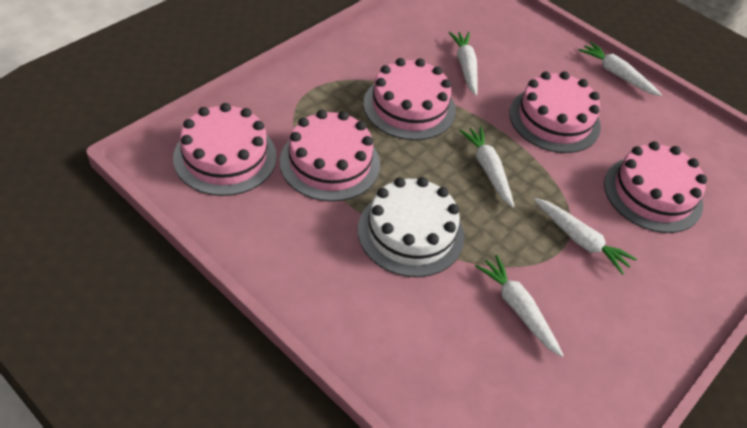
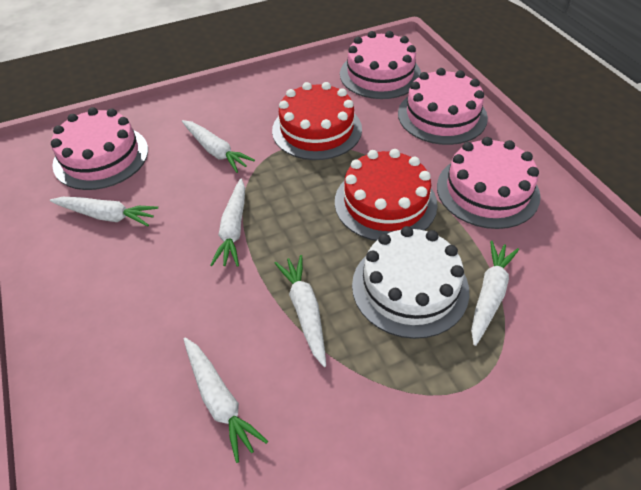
pink cake: 5 -> 4
red cake: 0 -> 2
white carrot: 5 -> 6

